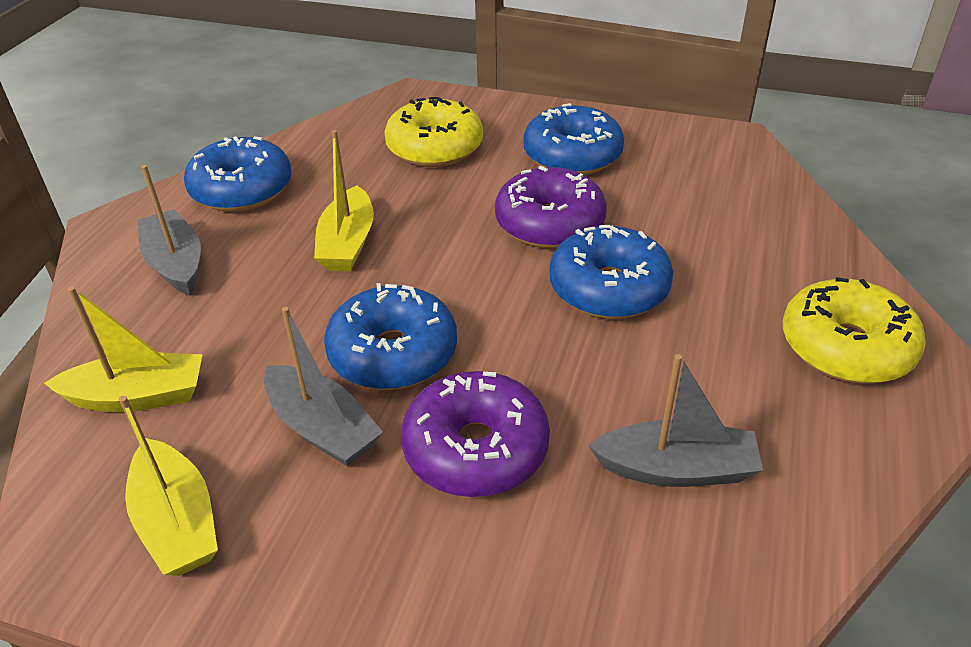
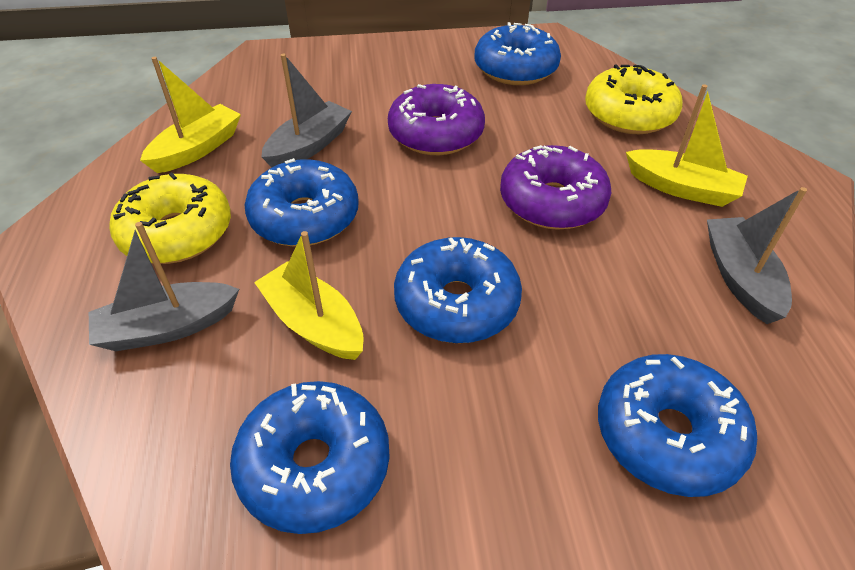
blue donut: 4 -> 5

